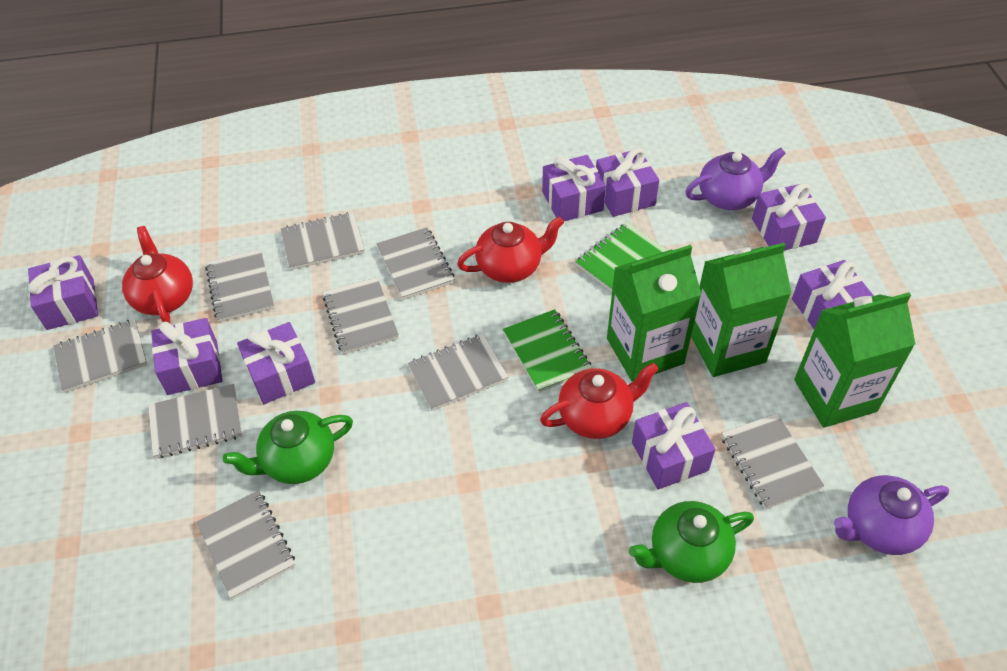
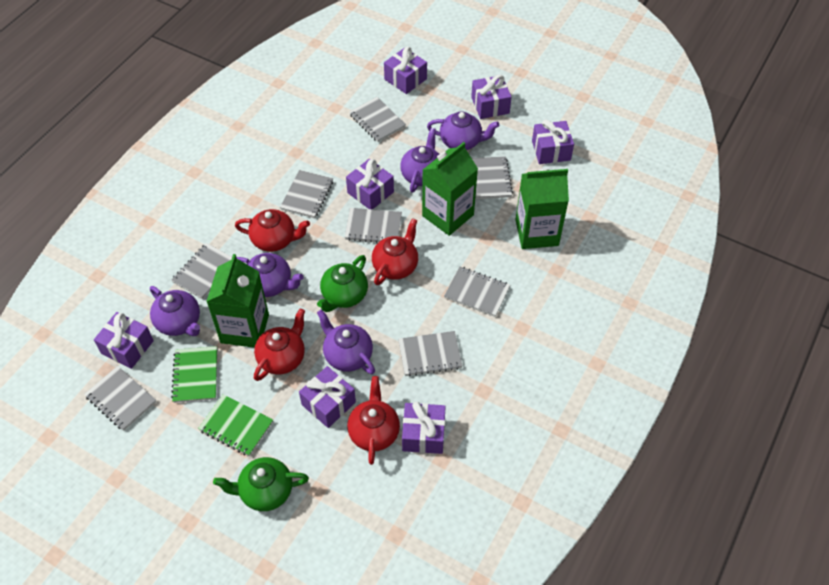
grey notebook: 9 -> 8
purple gift: 8 -> 7
purple teapot: 2 -> 5
red teapot: 3 -> 4

